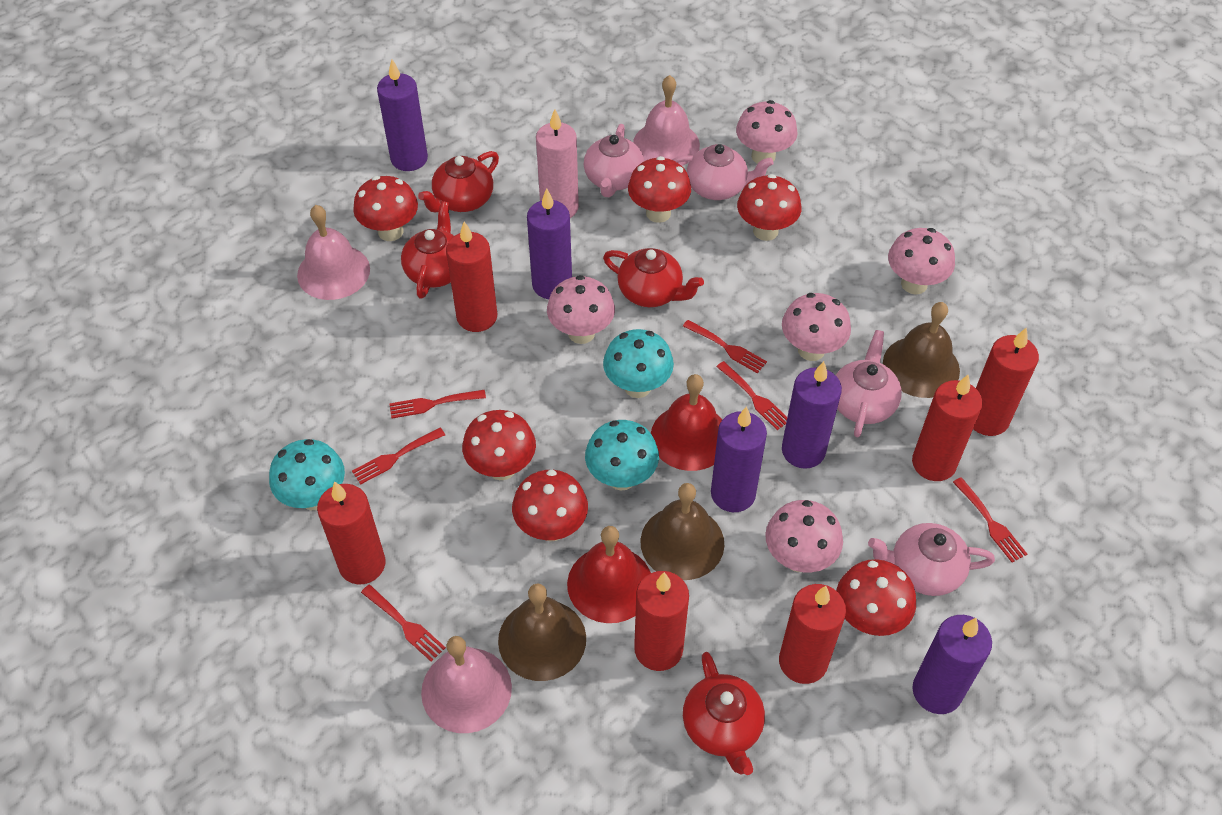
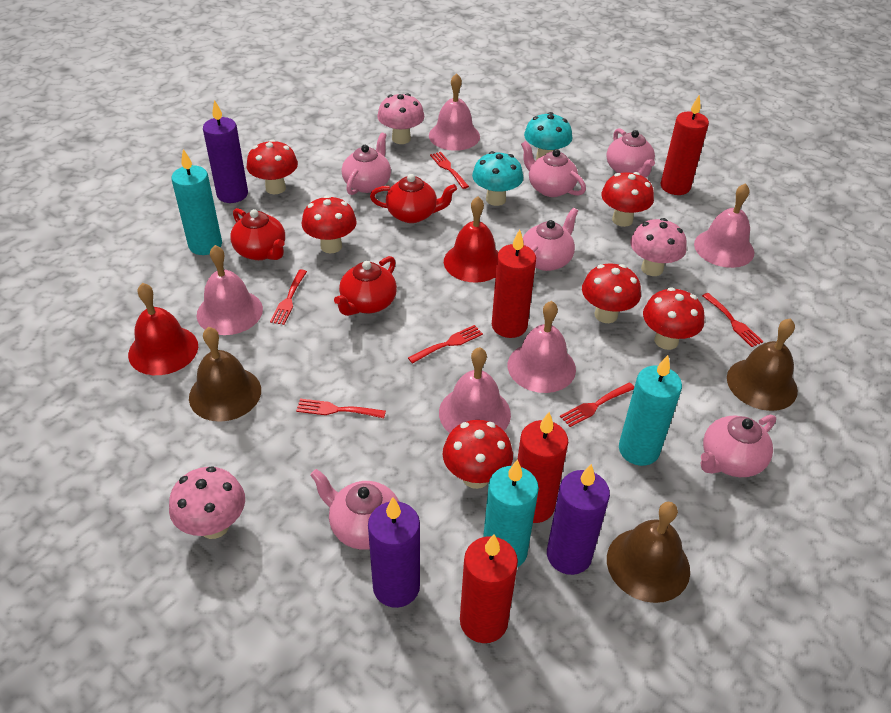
pink bell: 3 -> 5
pink candle: 1 -> 0
pink mushroom: 5 -> 3
pink teapot: 4 -> 6
purple candle: 5 -> 3
red candle: 6 -> 4
red teapot: 4 -> 3
turquoise candle: 0 -> 3
turquoise mushroom: 3 -> 2

